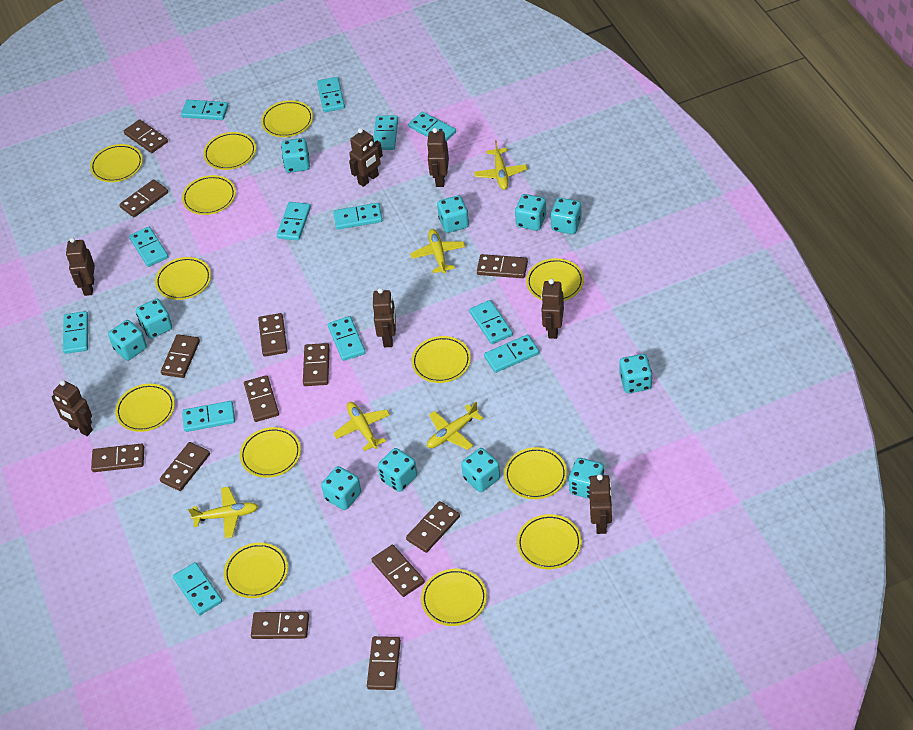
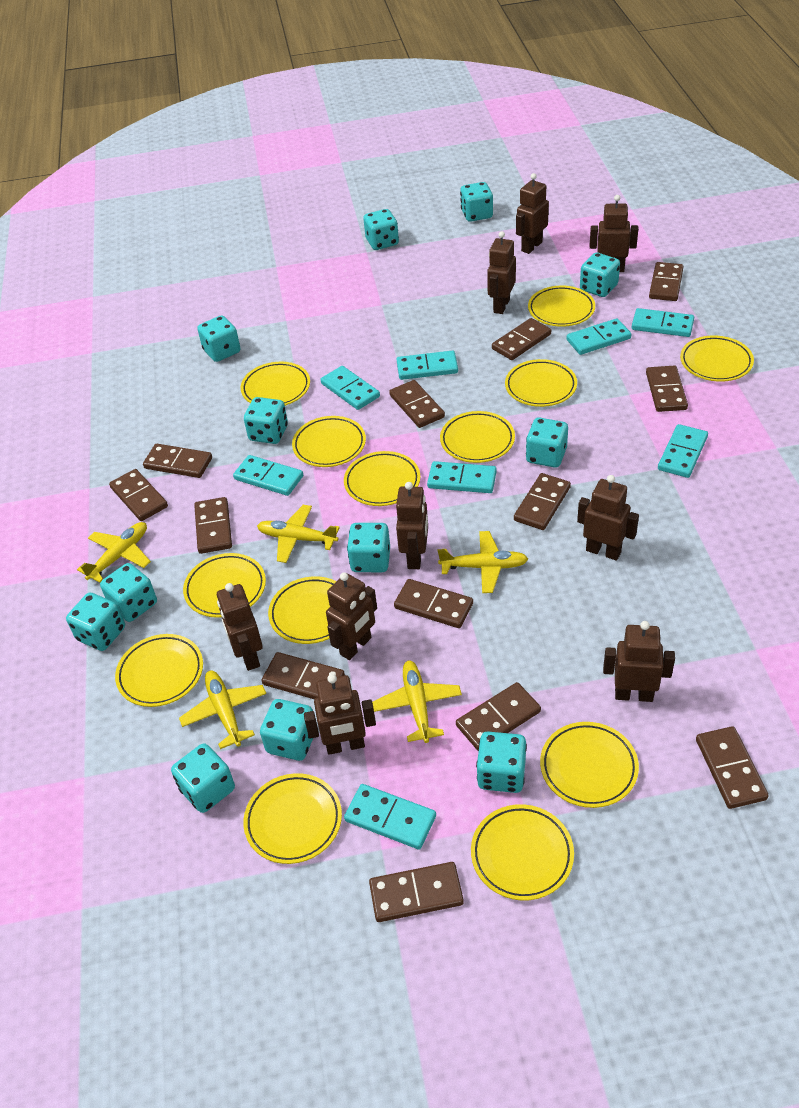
brown robot: 7 -> 9
turquoise dice: 11 -> 12
turquoise domino: 13 -> 8

